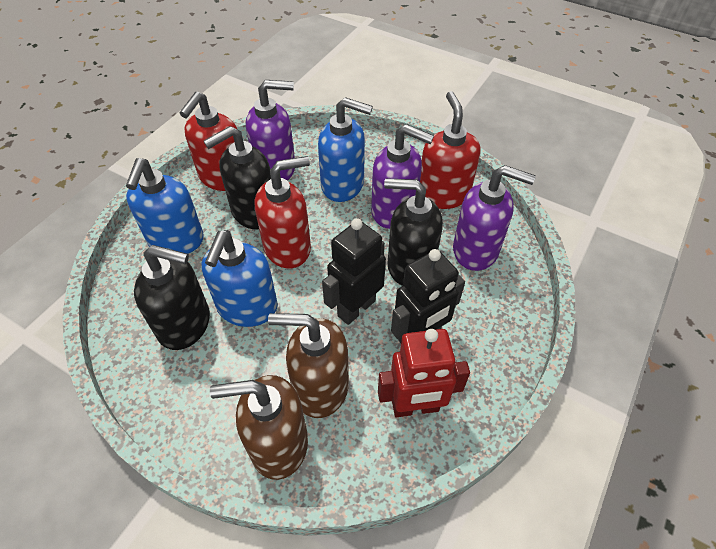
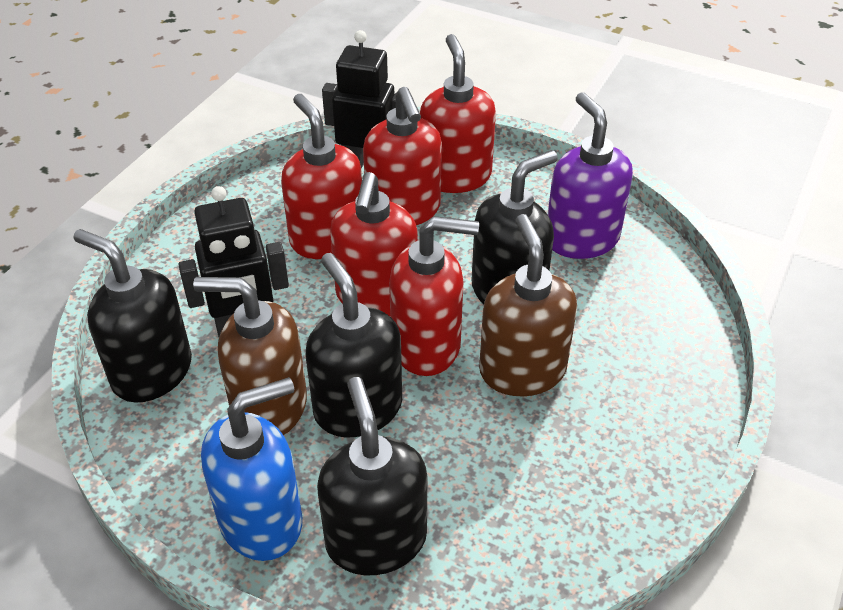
black soap dispenser: 3 -> 4
blue soap dispenser: 3 -> 1
purple soap dispenser: 3 -> 1
red robot: 1 -> 0
red soap dispenser: 3 -> 5

